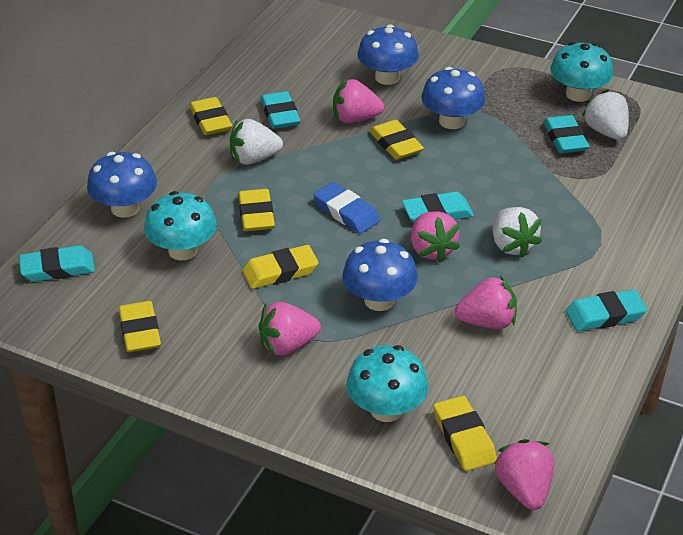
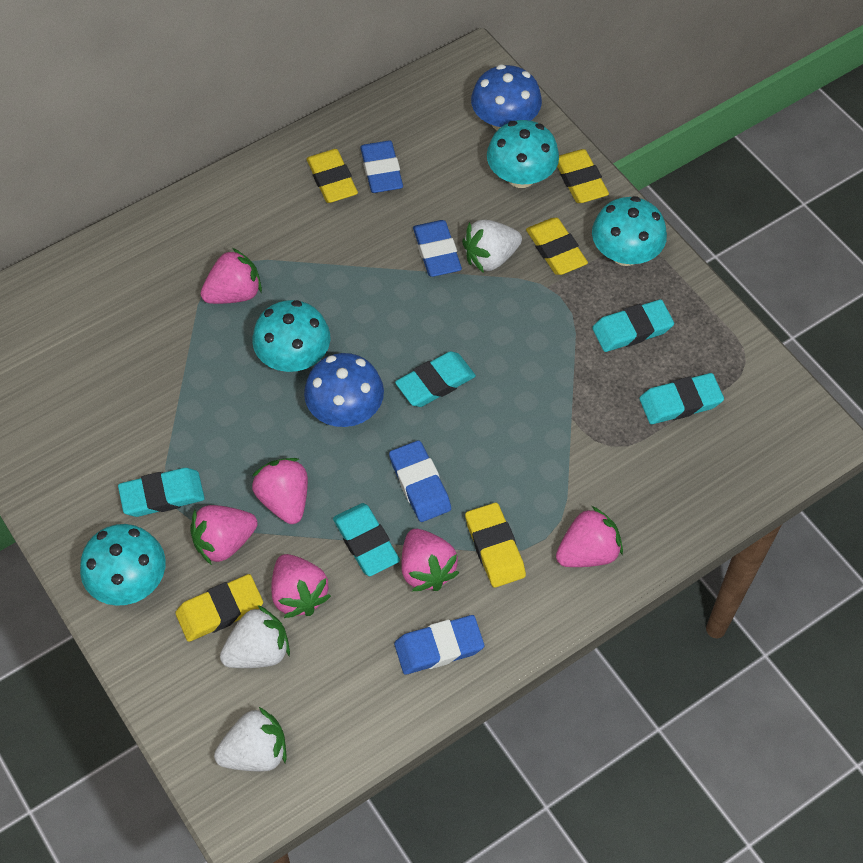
blue eraser: 1 -> 4
blue mushroom: 4 -> 2
pink strawberry: 5 -> 6
turquoise mushroom: 3 -> 4
yellow eraser: 6 -> 5

